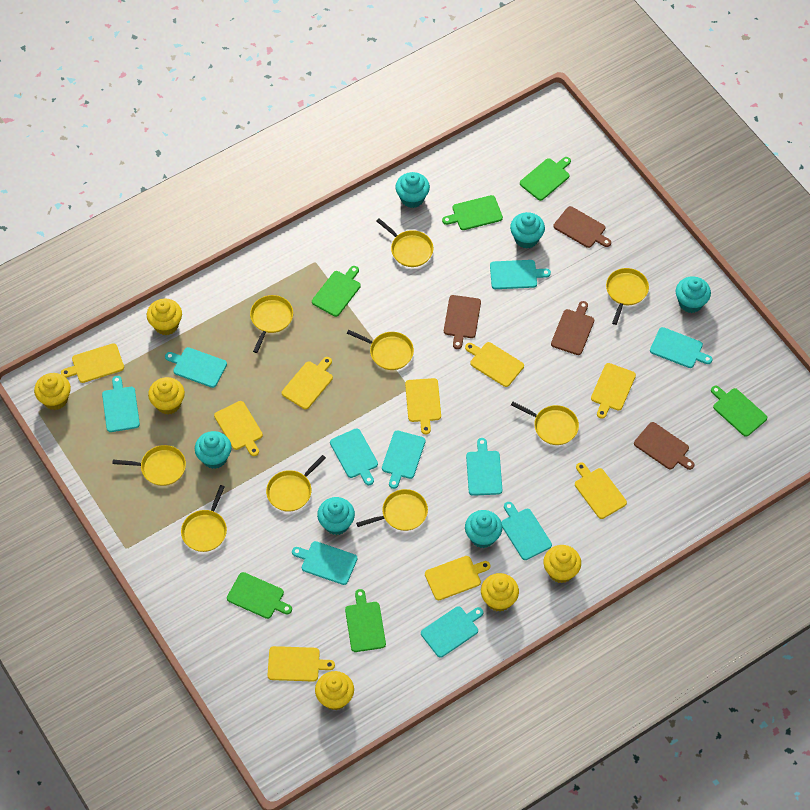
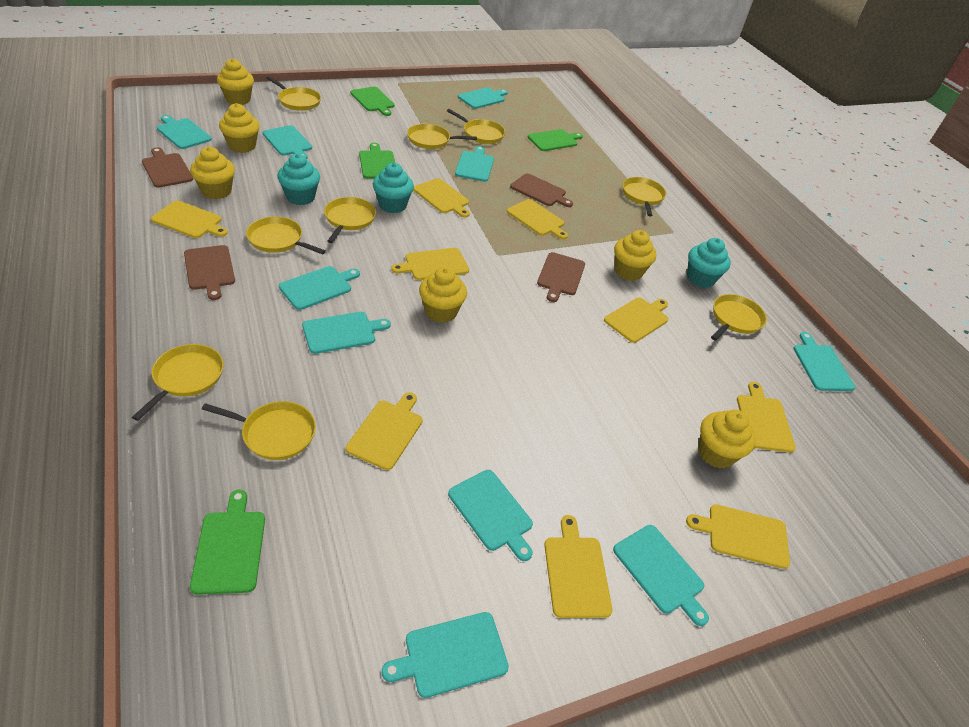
green cutting board: 6 -> 4
turquoise cupcake: 6 -> 3

